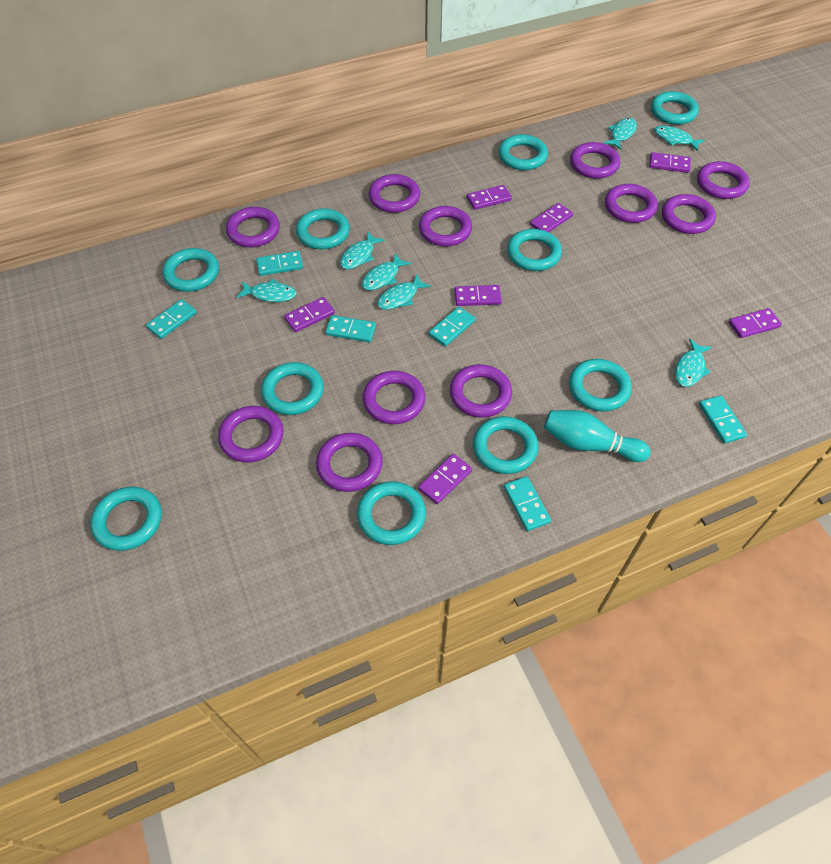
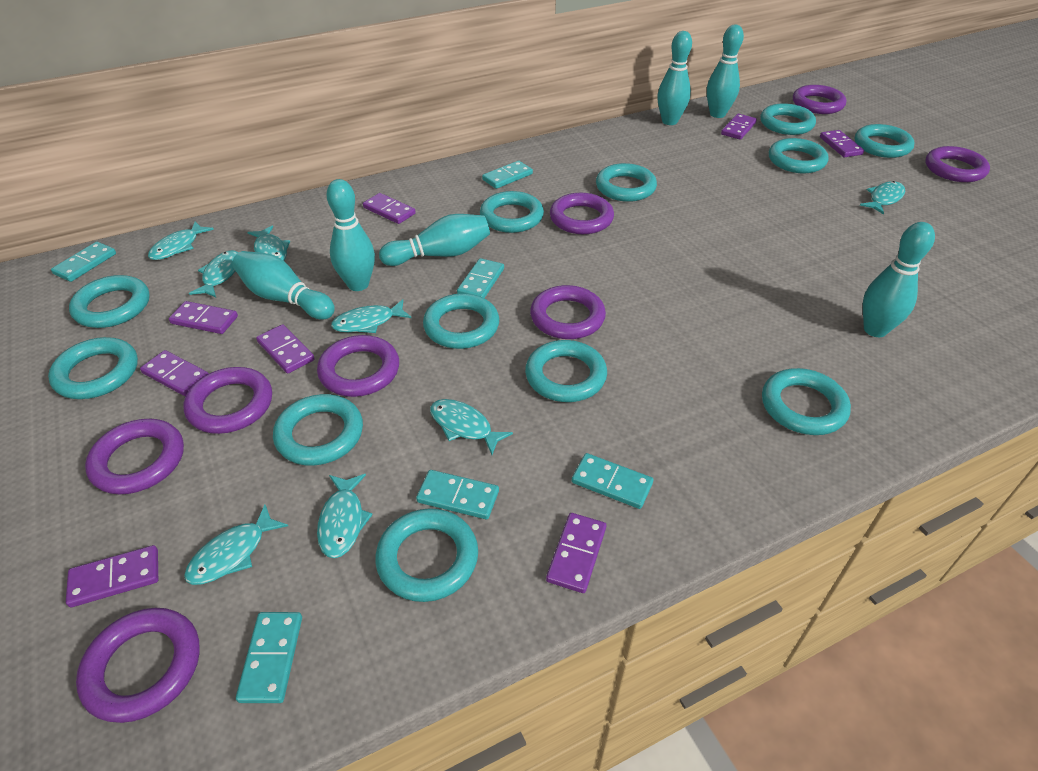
purple domino: 7 -> 8
purple ring: 11 -> 8
turquoise bowling pin: 1 -> 6
turquoise fish: 7 -> 8
turquoise ring: 10 -> 12

